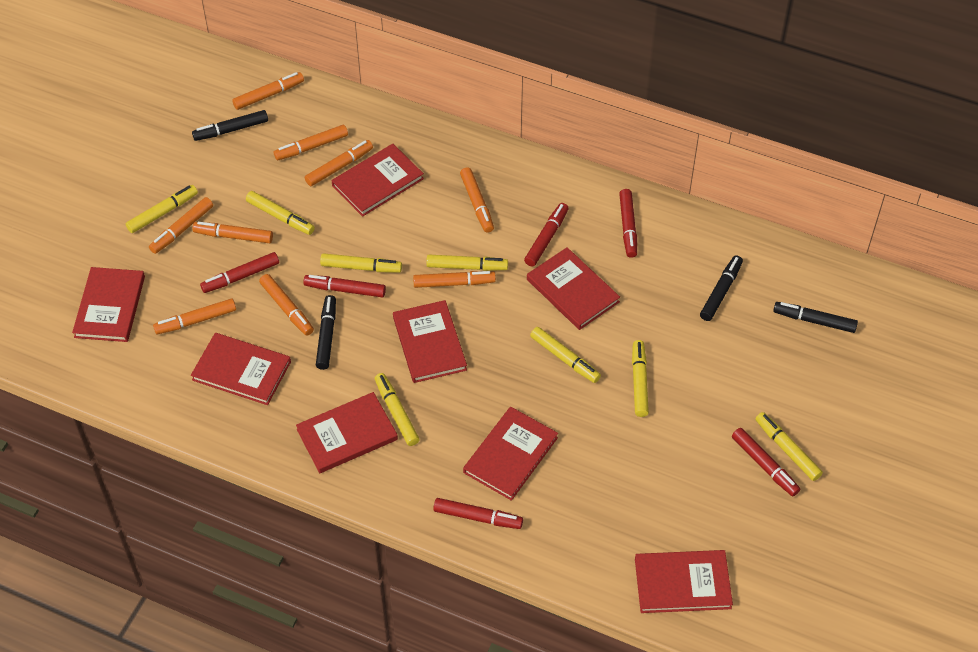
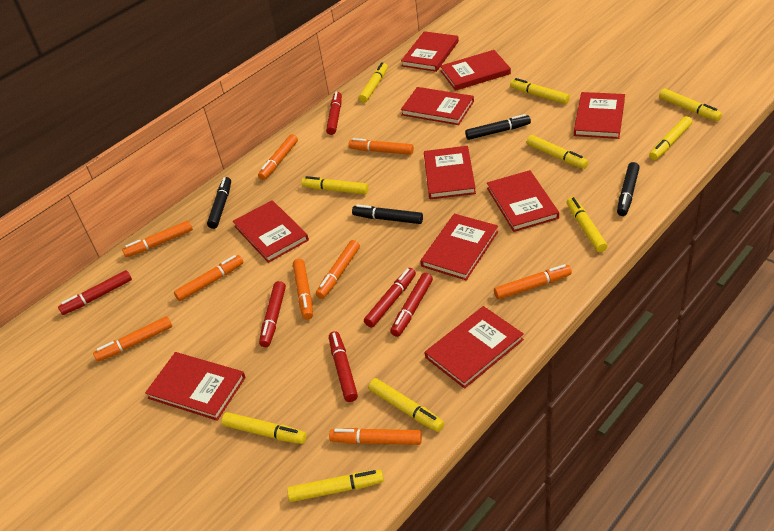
red book: 8 -> 10
yellow marker: 8 -> 10

